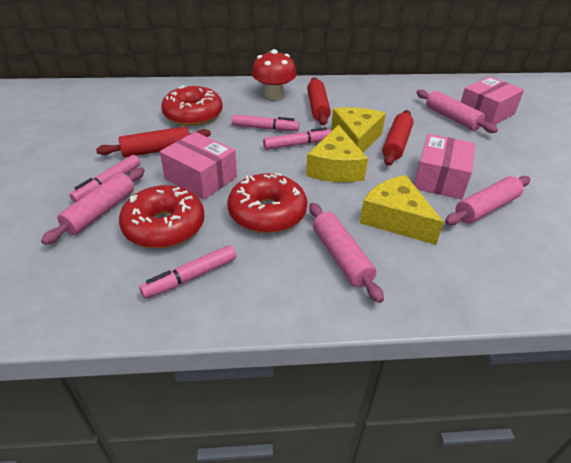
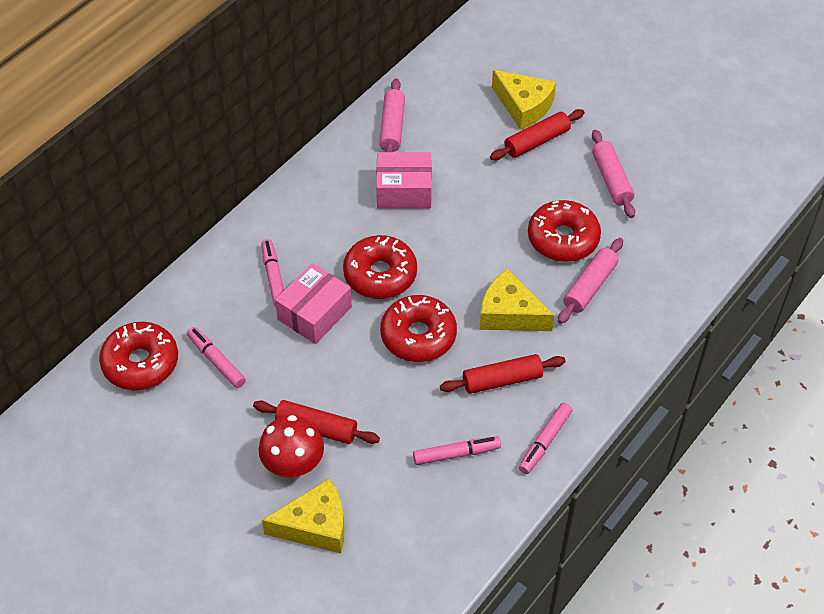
pink box: 3 -> 2
pink rolling pin: 4 -> 3
red donut: 3 -> 4

